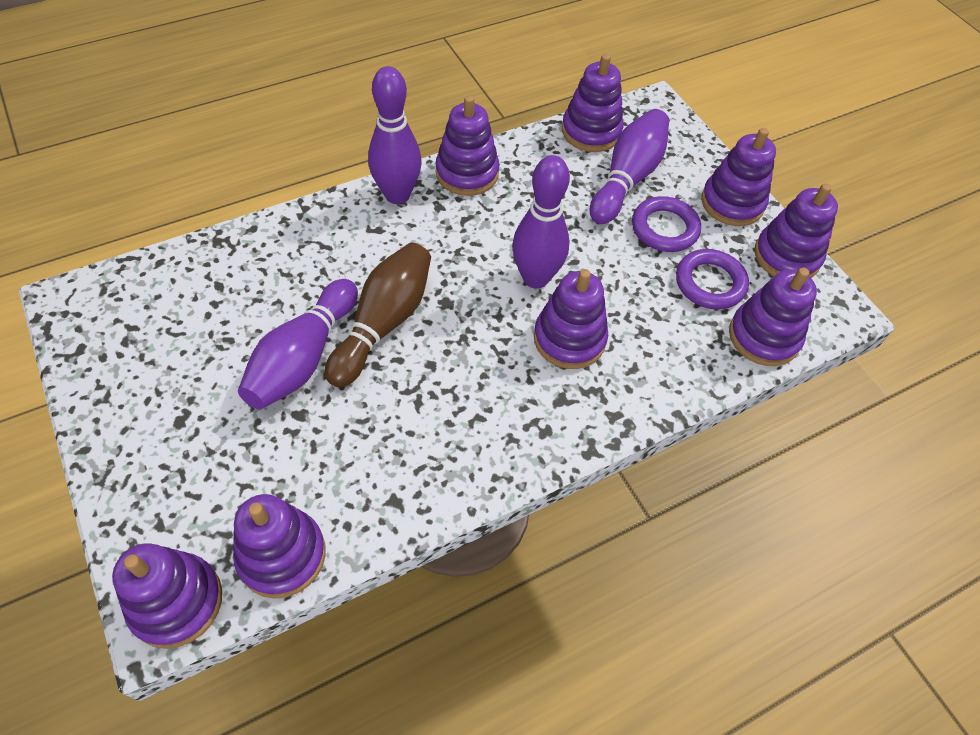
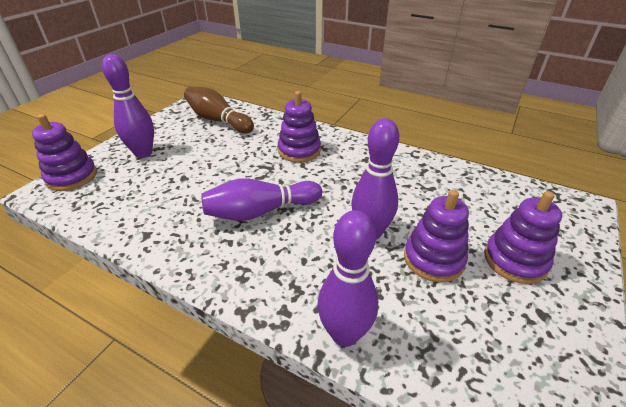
purple ring: 2 -> 0
purple stacking toy: 8 -> 4

